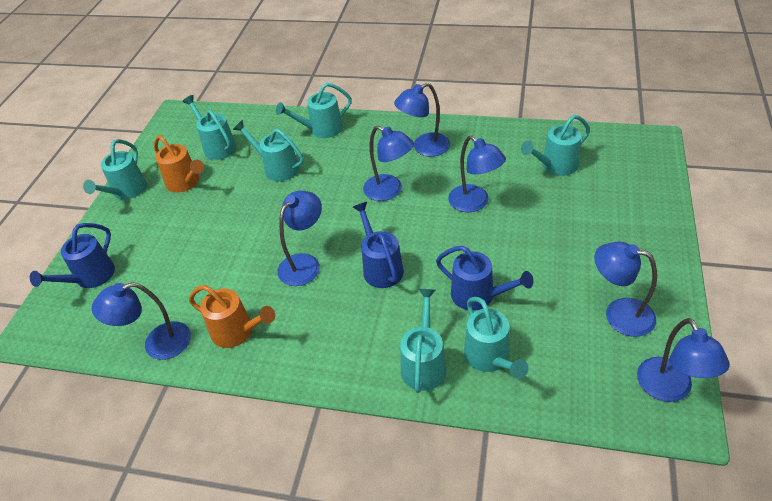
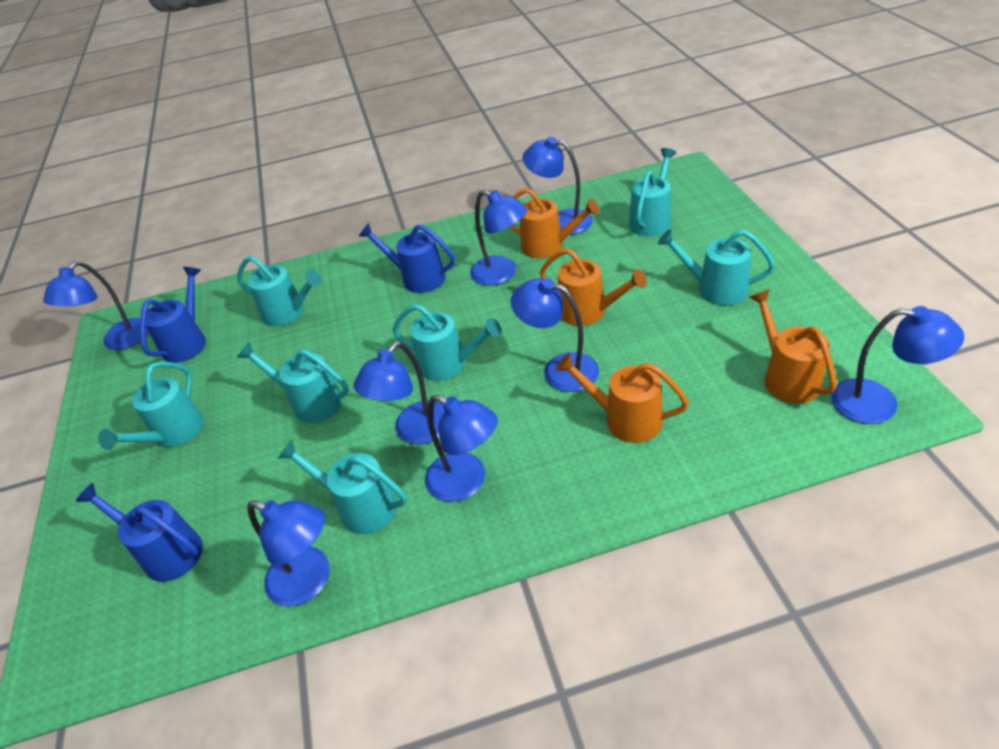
blue lamp: 7 -> 8
orange watering can: 2 -> 4

